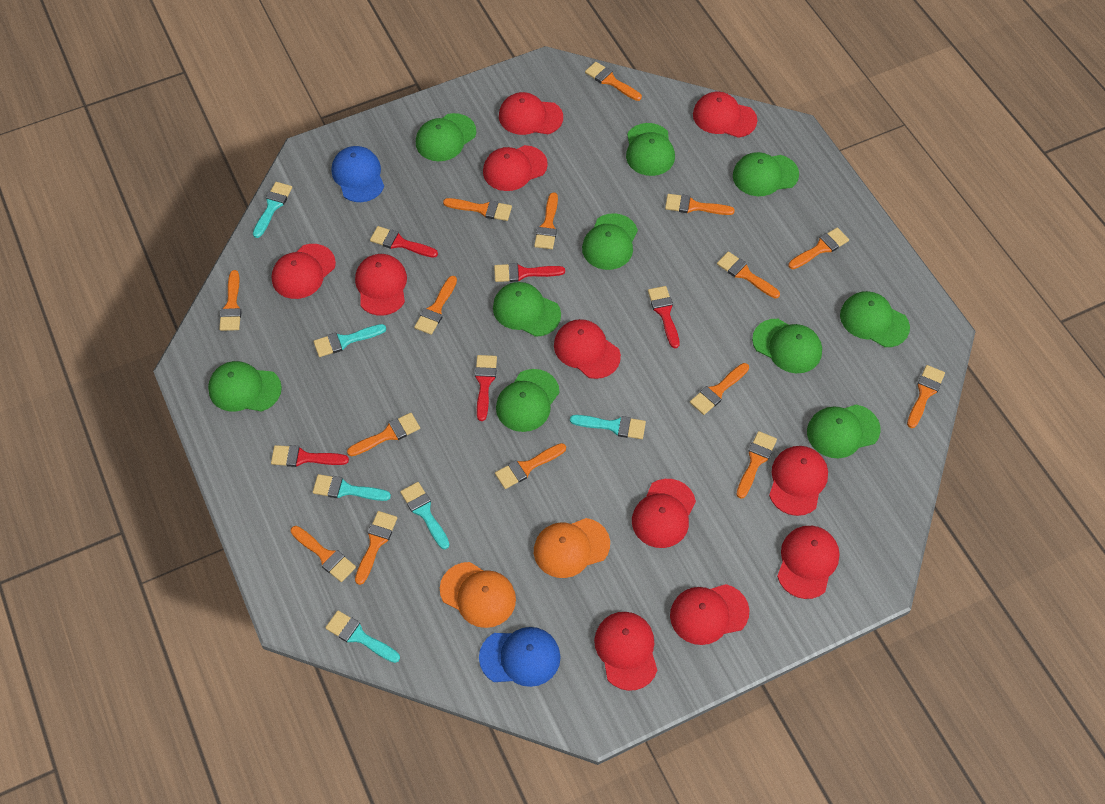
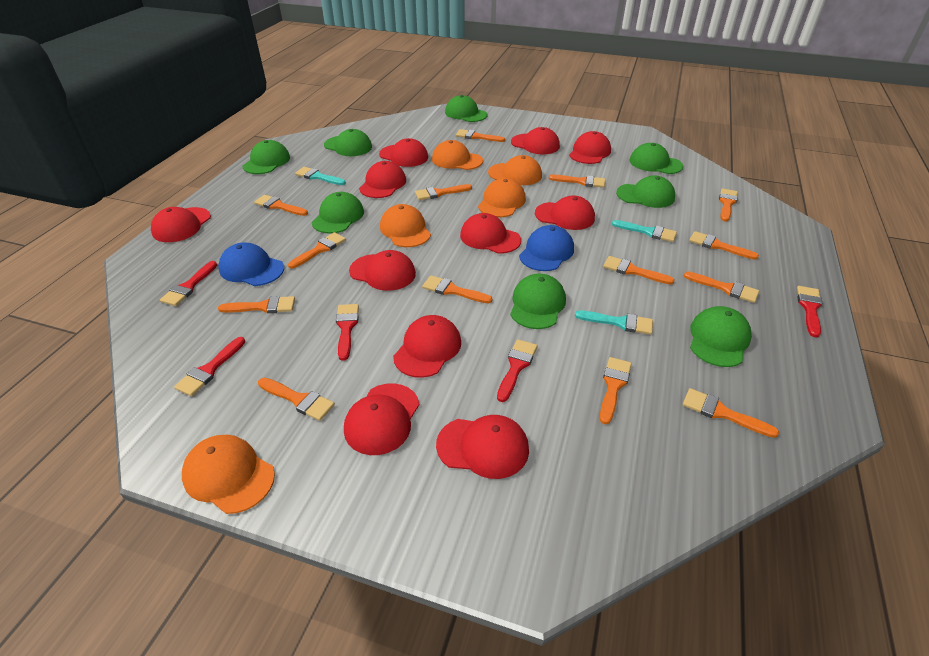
green cap: 10 -> 8
orange brush: 15 -> 14
orange cap: 2 -> 5
turquoise brush: 6 -> 3

